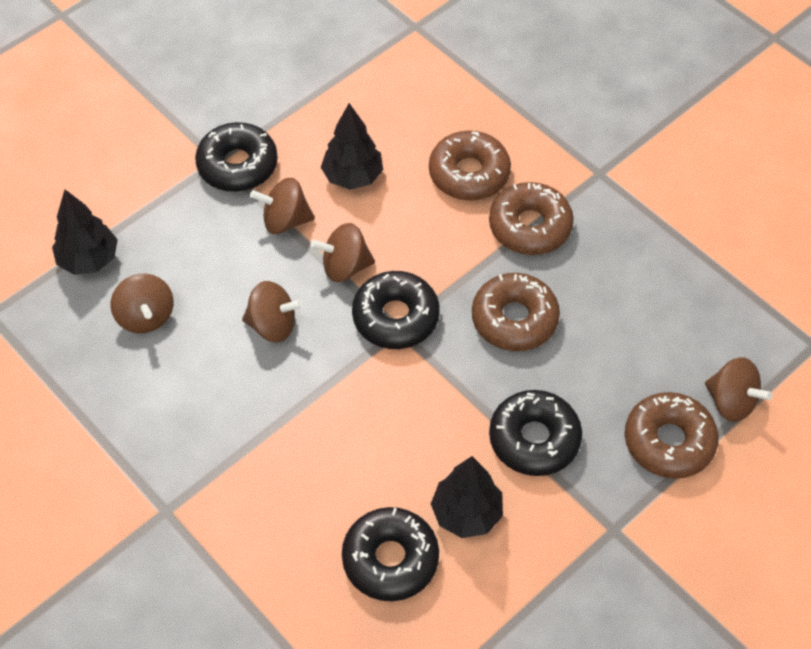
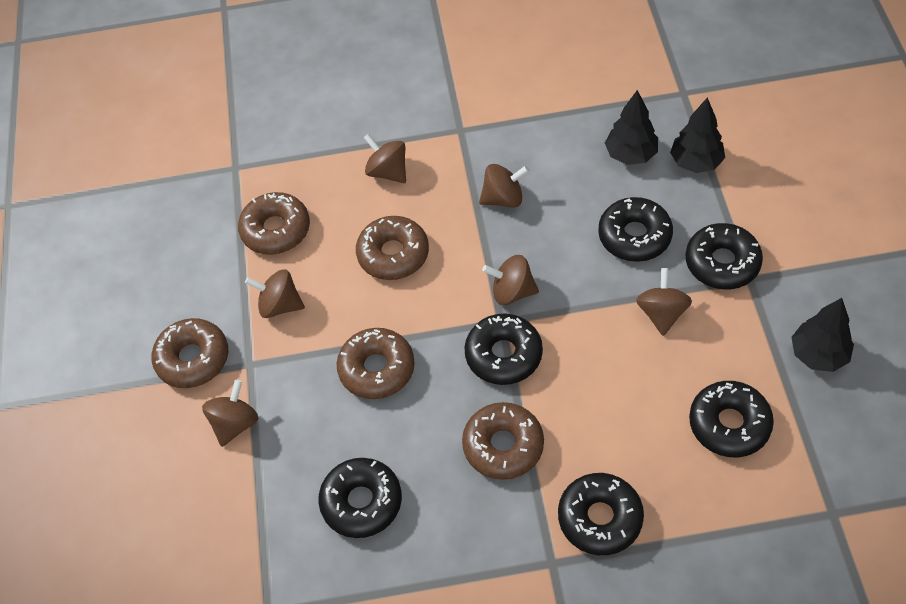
black donut: 4 -> 6
brown donut: 4 -> 5
brown spinning top: 5 -> 6

